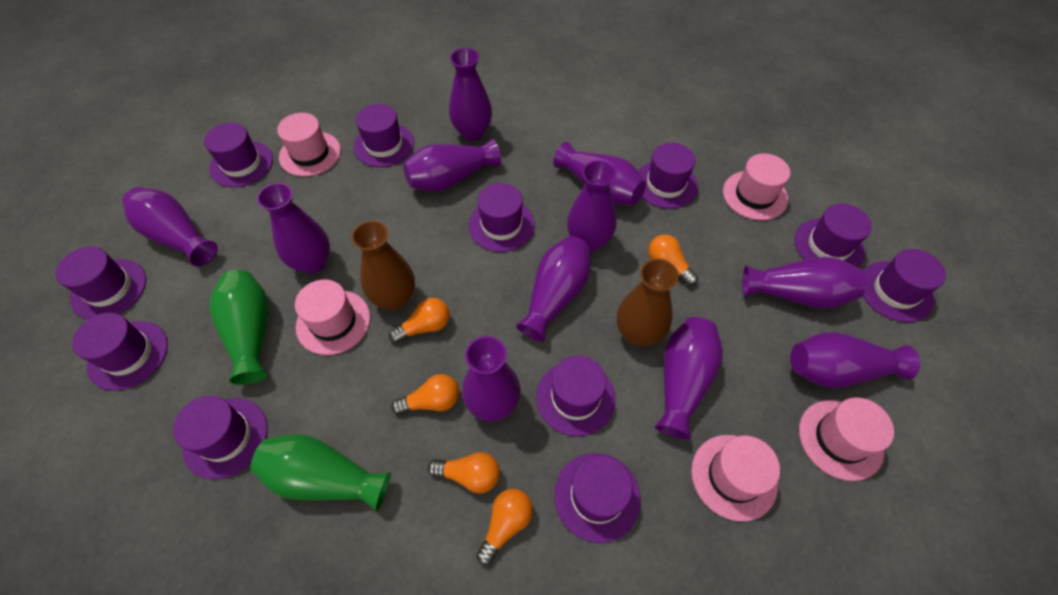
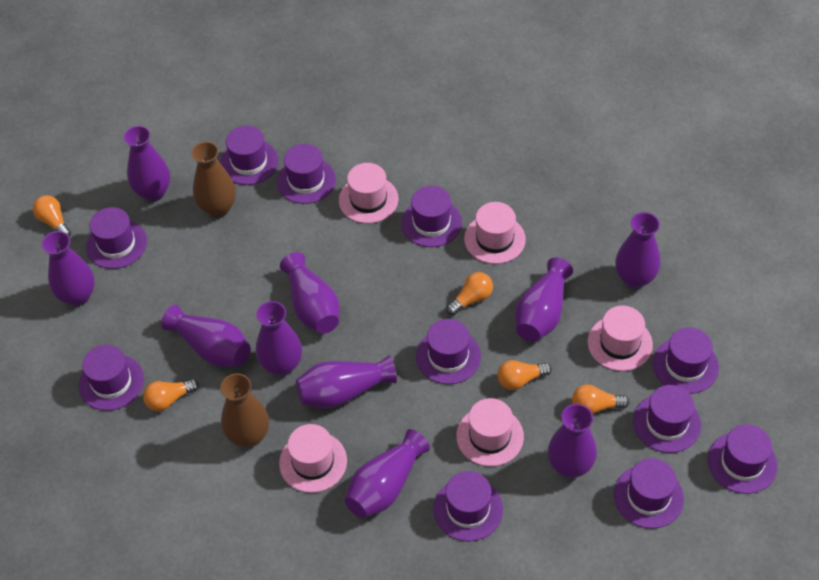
green vase: 2 -> 0
purple vase: 11 -> 10

